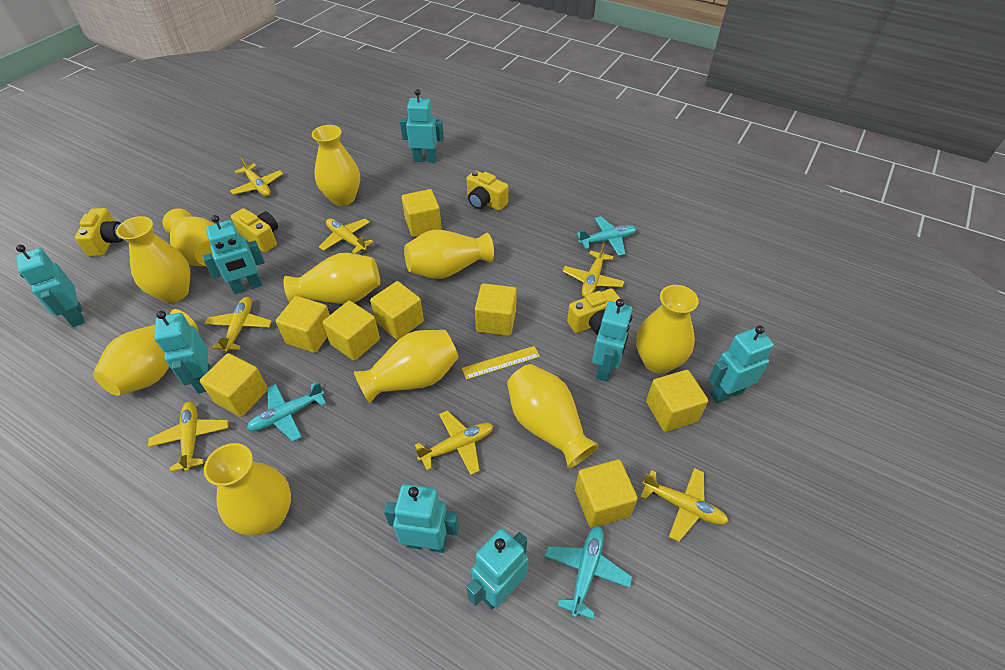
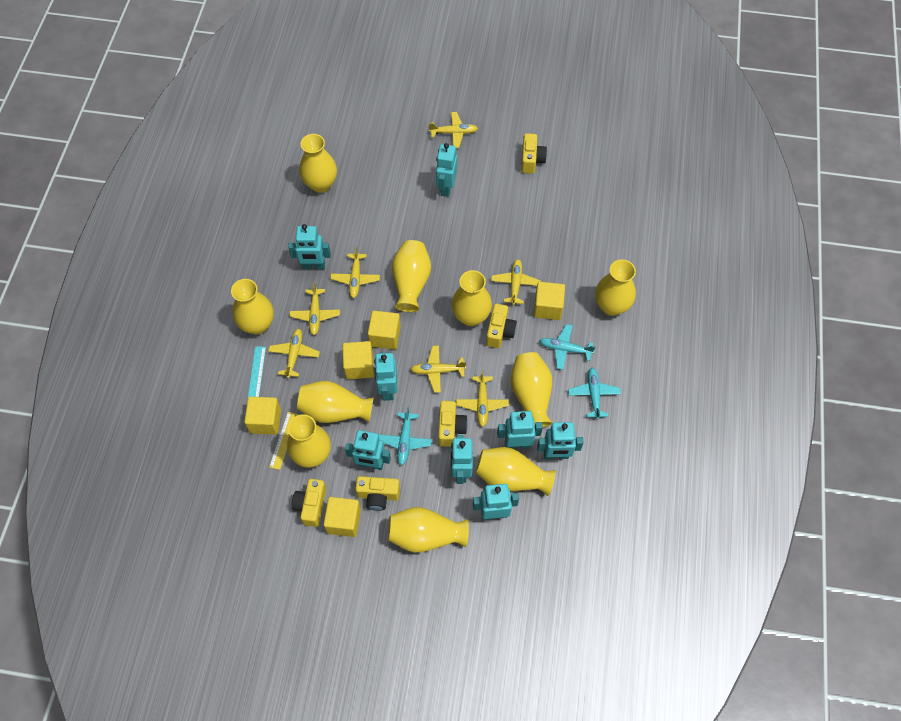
turquoise ruler: 0 -> 1
yellow camera: 4 -> 5
yellow cube: 8 -> 5

